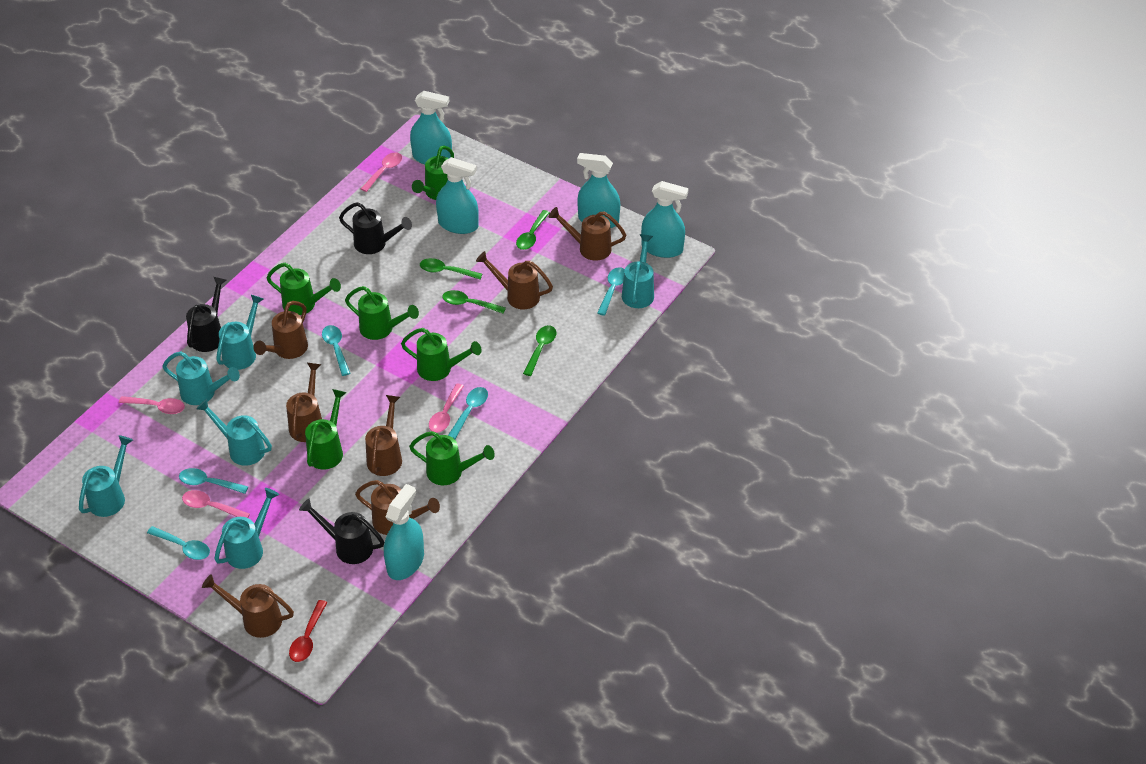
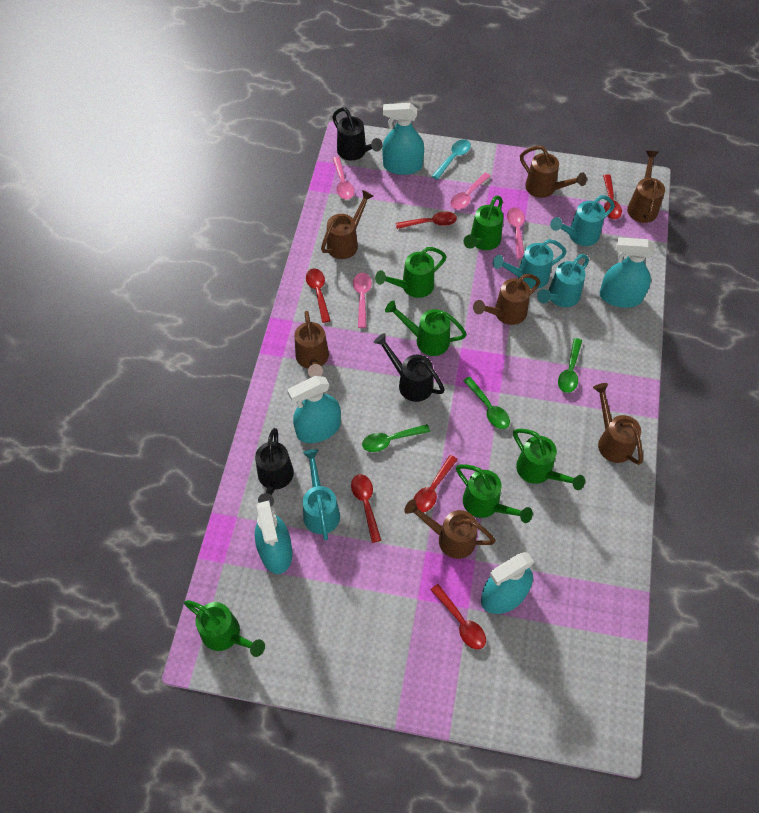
green spoon: 4 -> 3
red spoon: 1 -> 6
turquoise spoon: 5 -> 1
turquoise watering can: 6 -> 4

